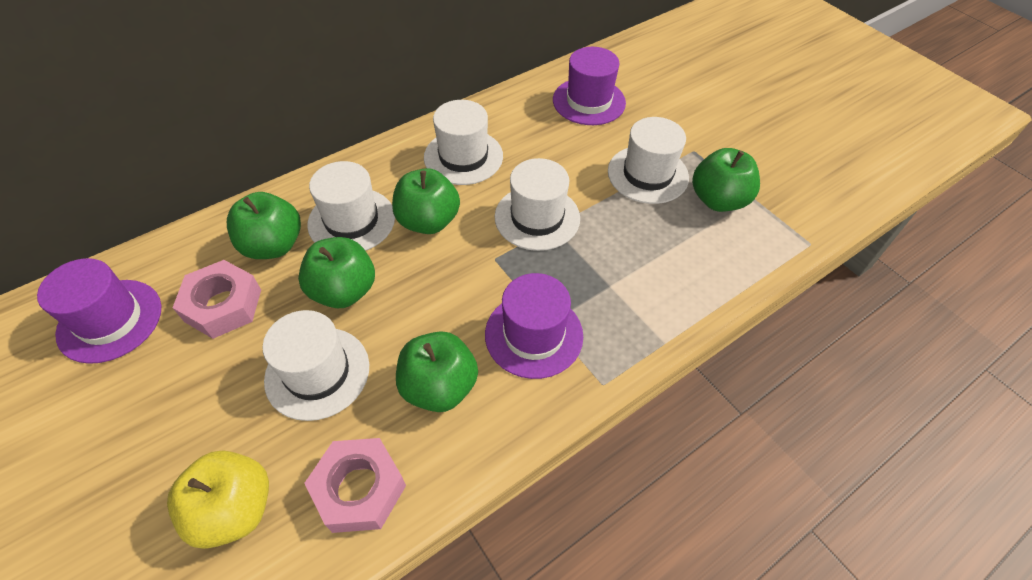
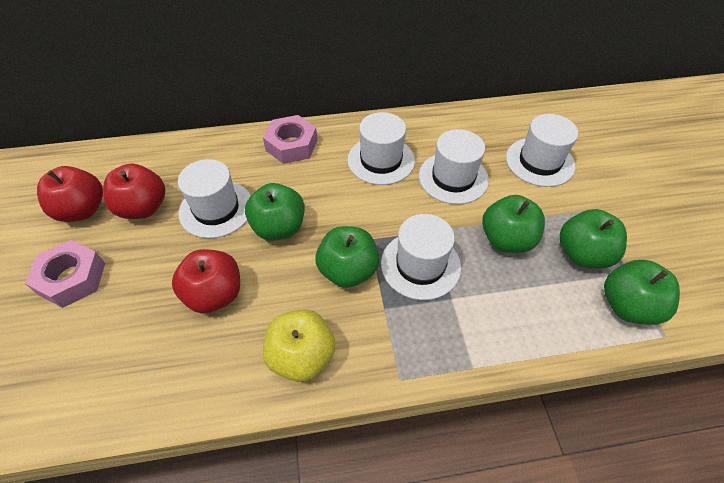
purple hat: 3 -> 0
red apple: 0 -> 3

